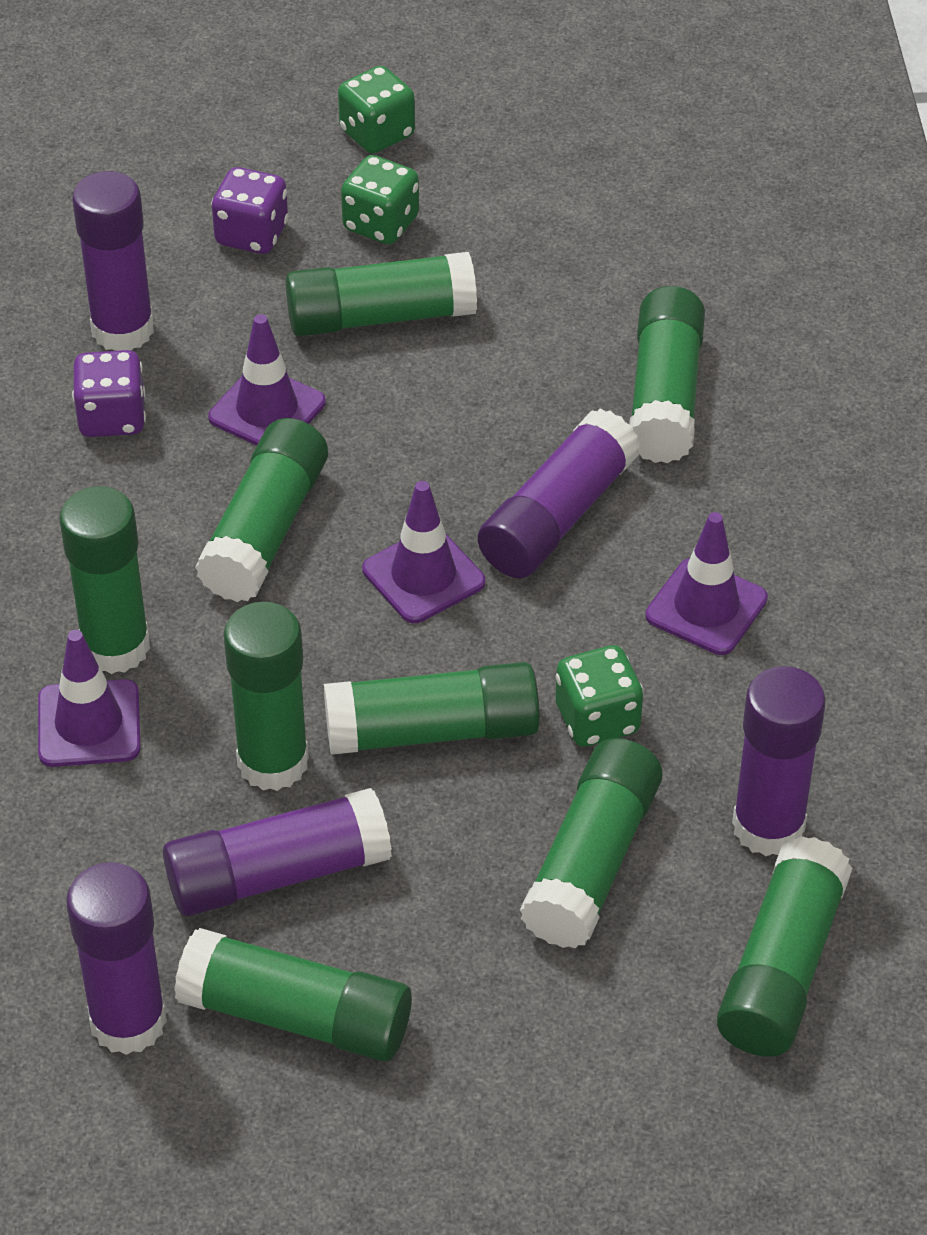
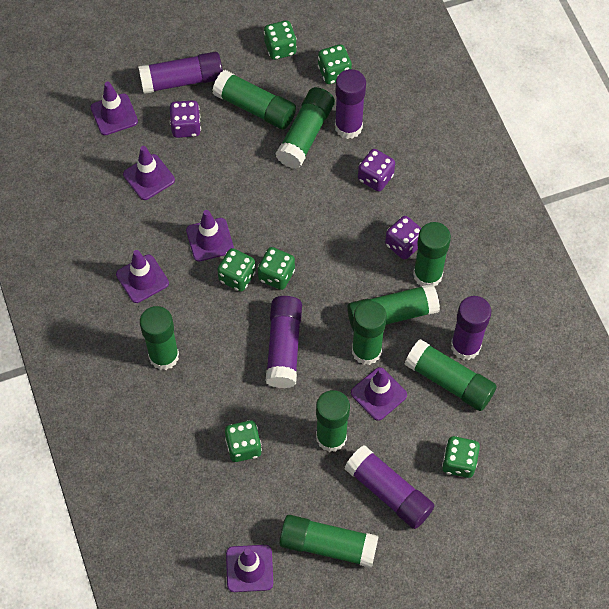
green dice: 3 -> 6
purple dice: 2 -> 3
purple traffic cone: 4 -> 6

